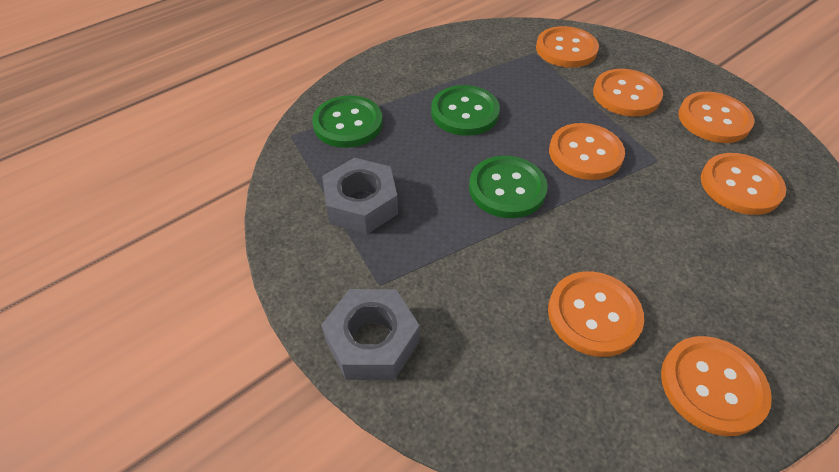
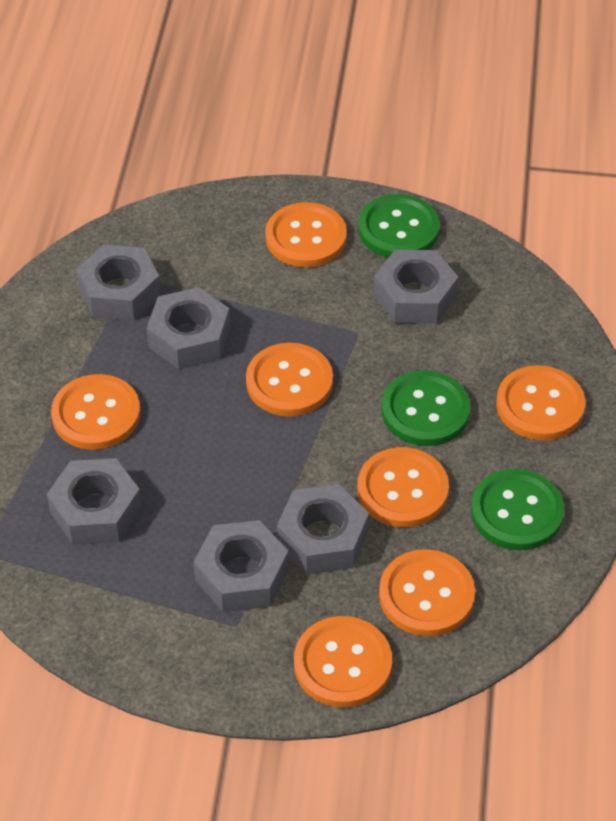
grey nut: 2 -> 6

